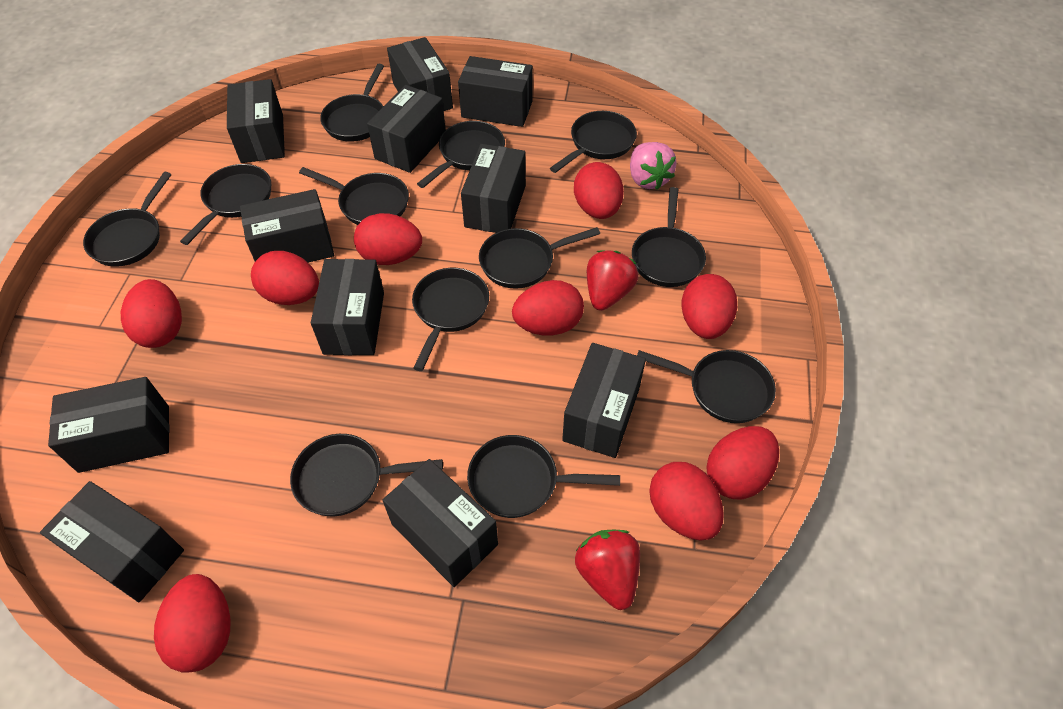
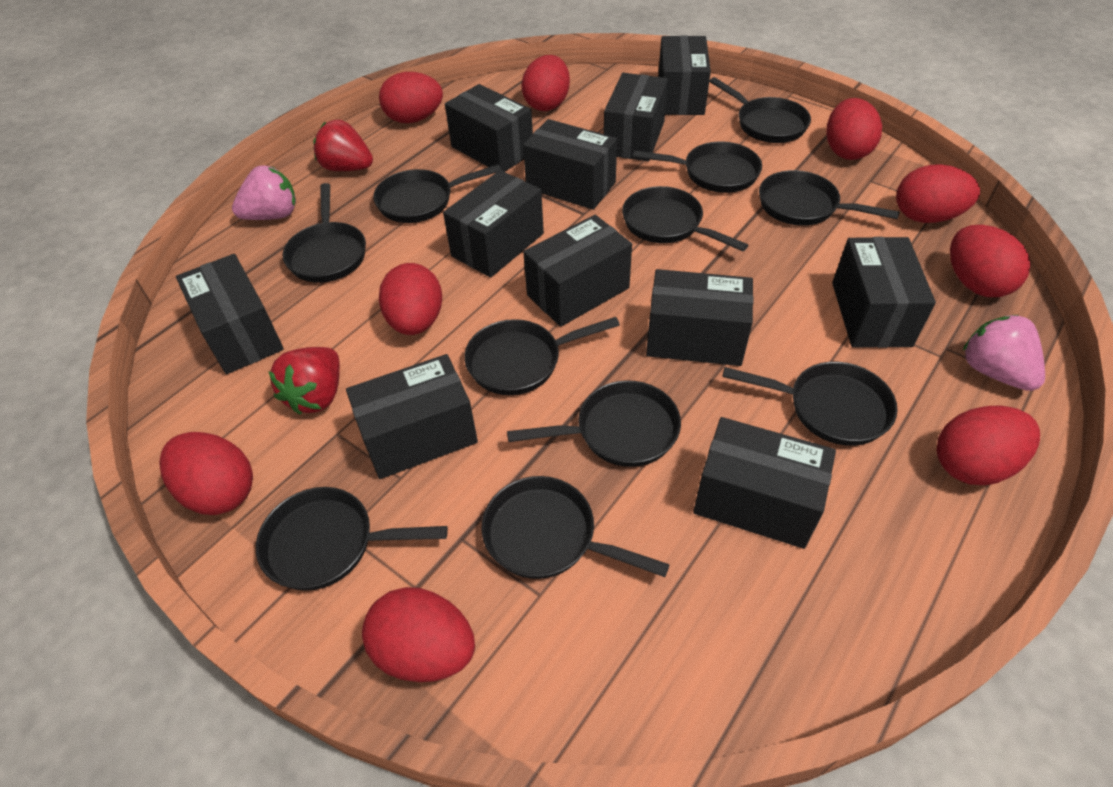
black pan: 12 -> 11
pink strawberry: 1 -> 2

